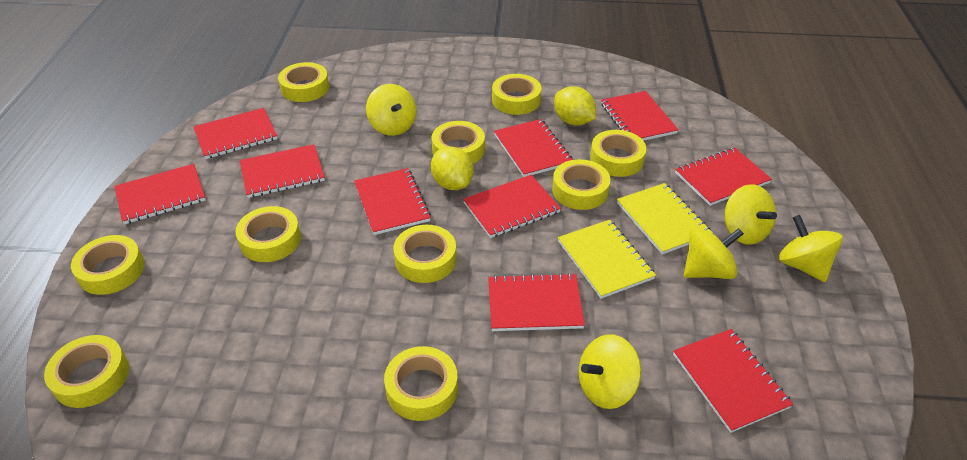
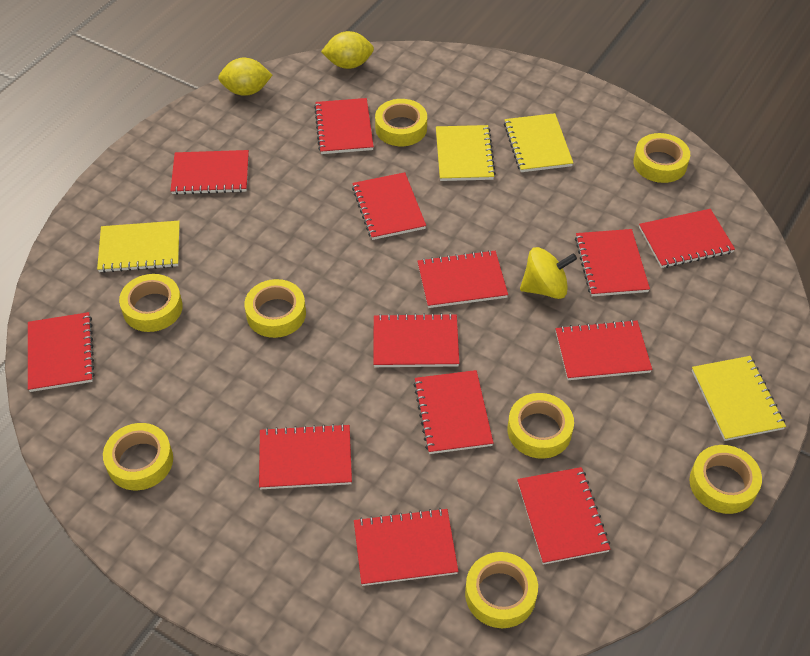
red notebook: 10 -> 13
yellow notebook: 2 -> 4
yellow spinning top: 5 -> 1
yellow tape: 10 -> 8

